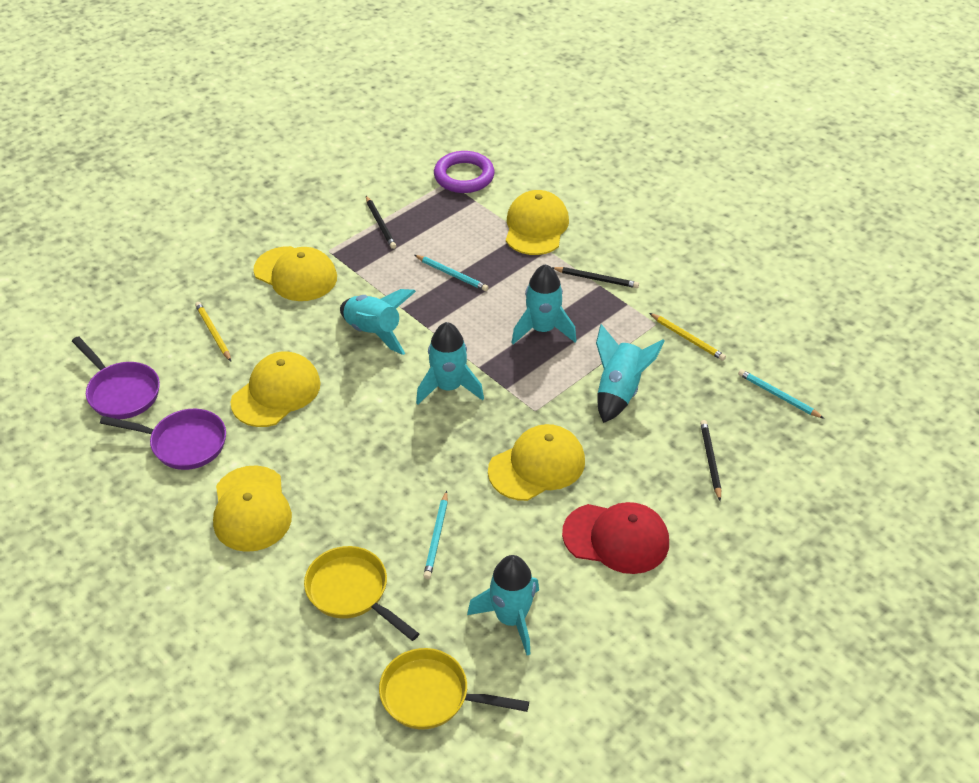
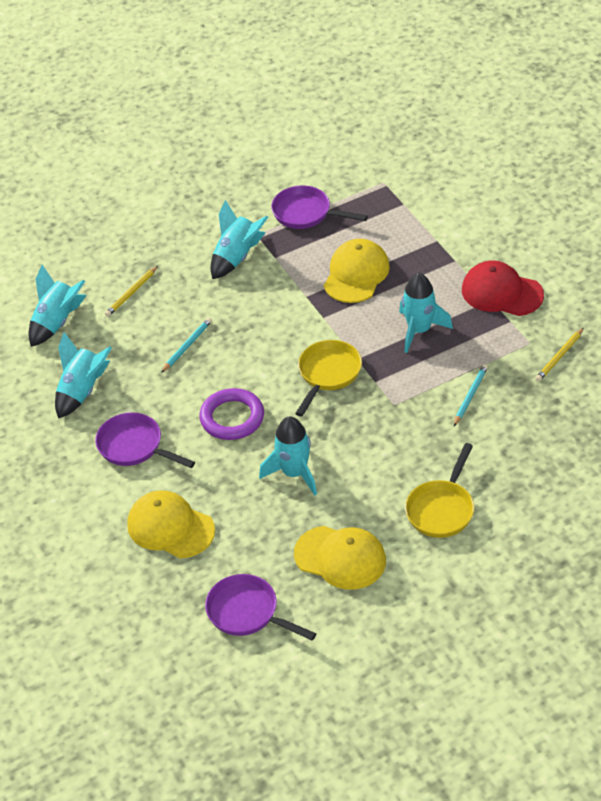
black pencil: 3 -> 0
purple pan: 2 -> 3
turquoise pencil: 3 -> 2
yellow cap: 5 -> 3

